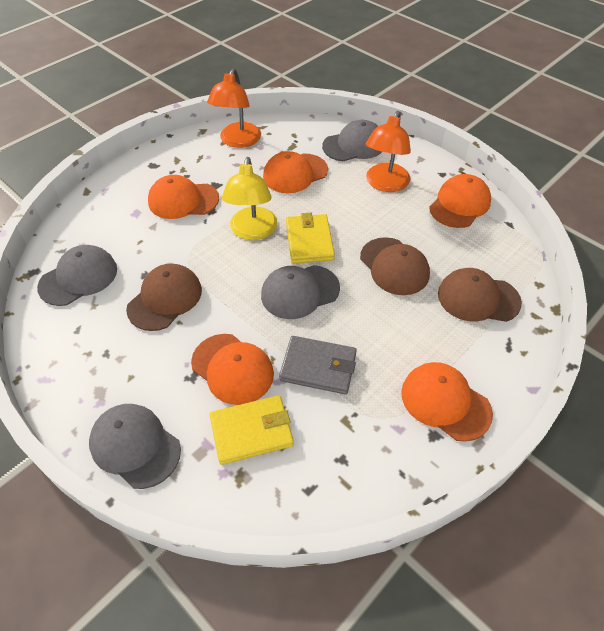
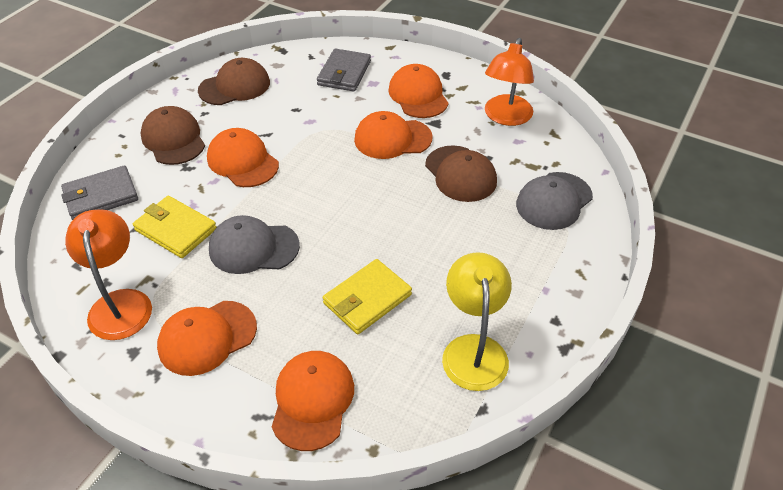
grey cap: 4 -> 2
grey wallet: 1 -> 2

